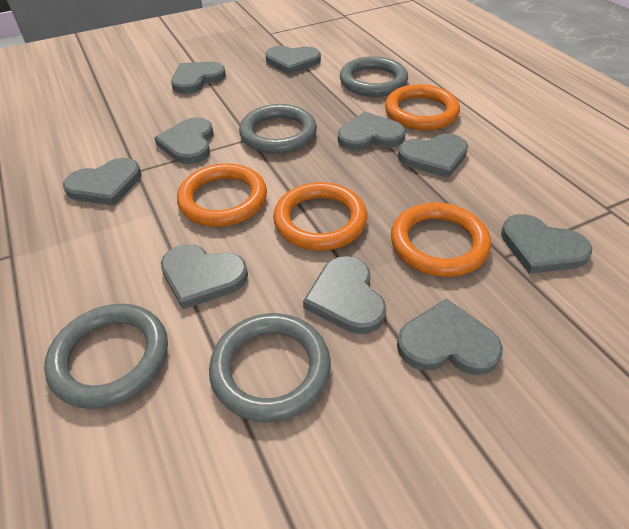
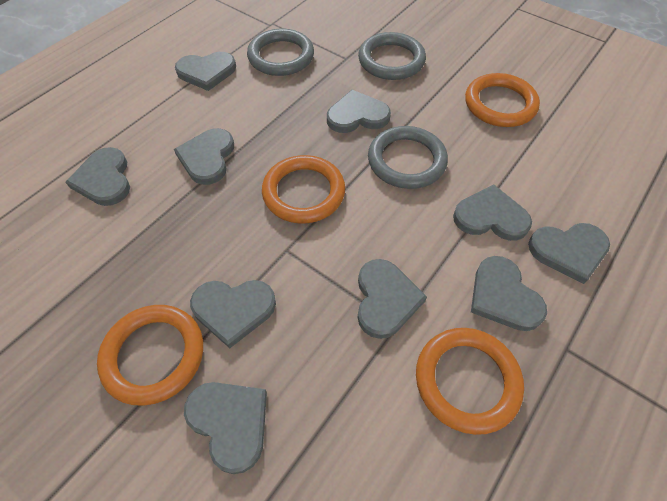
grey ring: 4 -> 3

